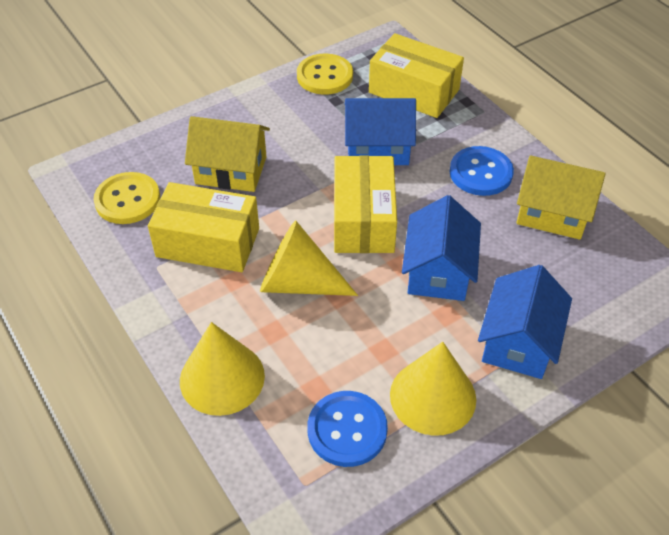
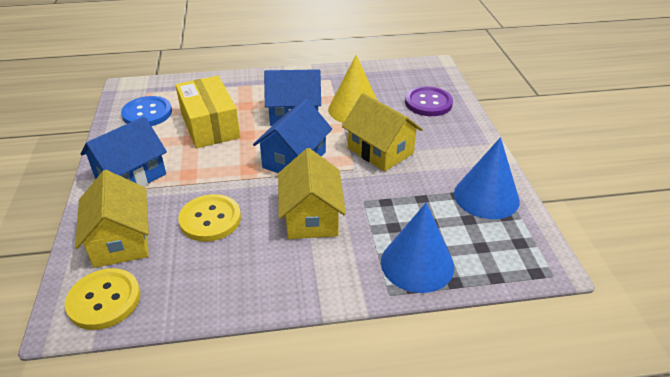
blue button: 2 -> 1
blue cone: 0 -> 2
purple button: 0 -> 1
yellow box: 3 -> 1
yellow cone: 3 -> 1
yellow house: 2 -> 3

